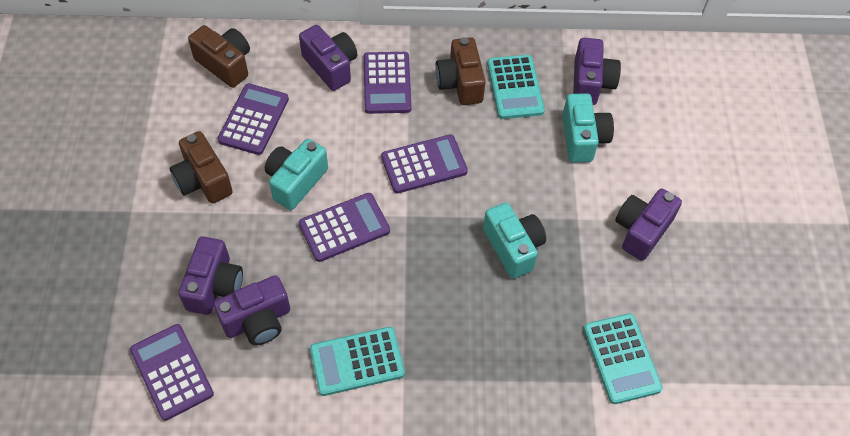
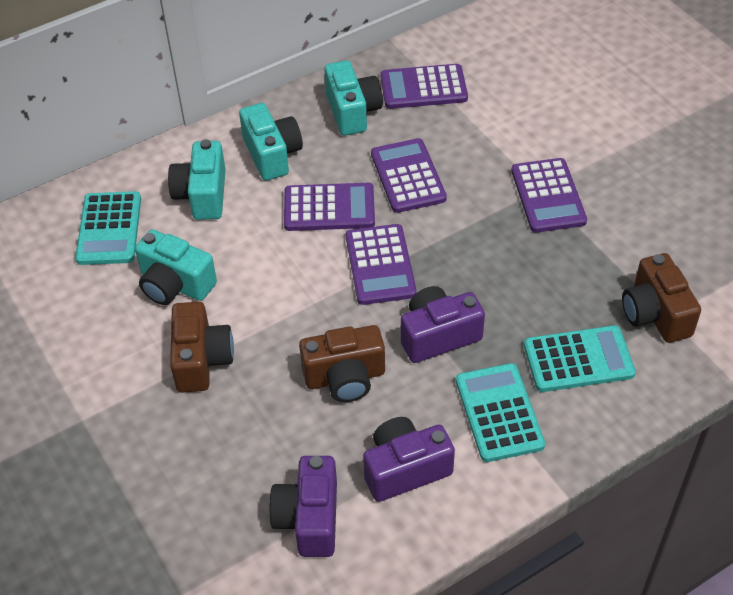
purple camera: 5 -> 3
turquoise camera: 3 -> 4

